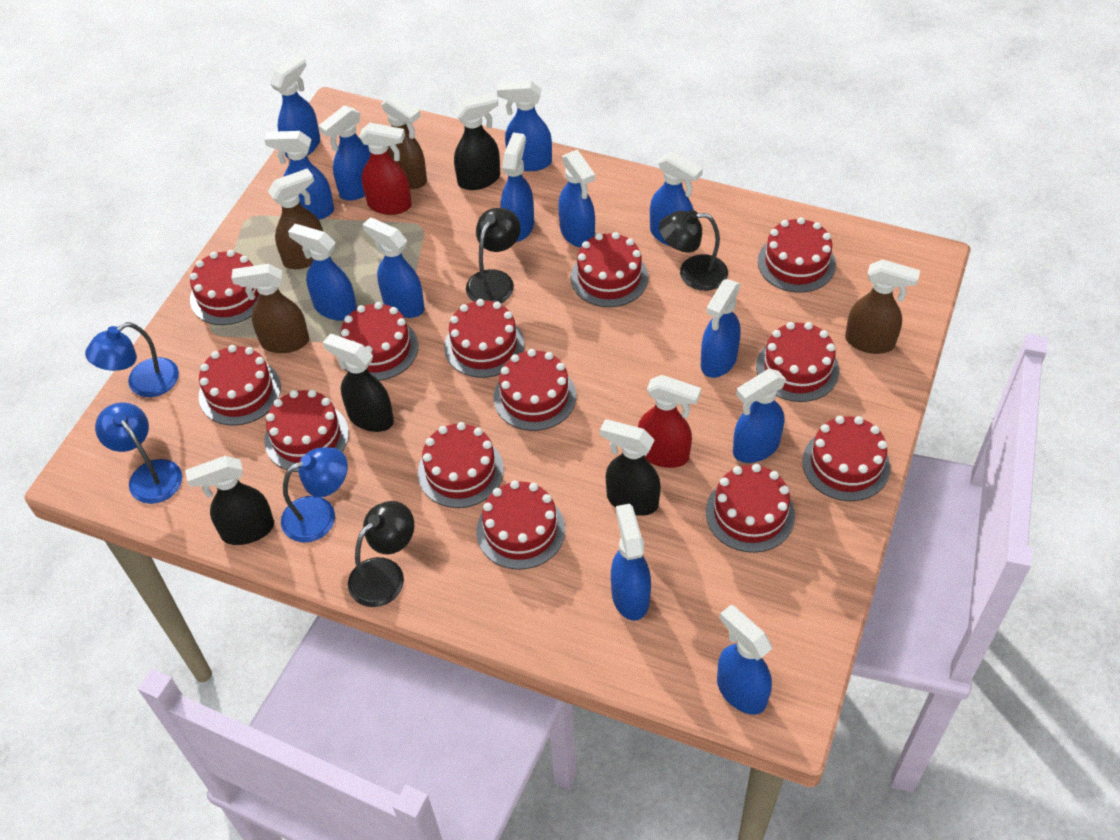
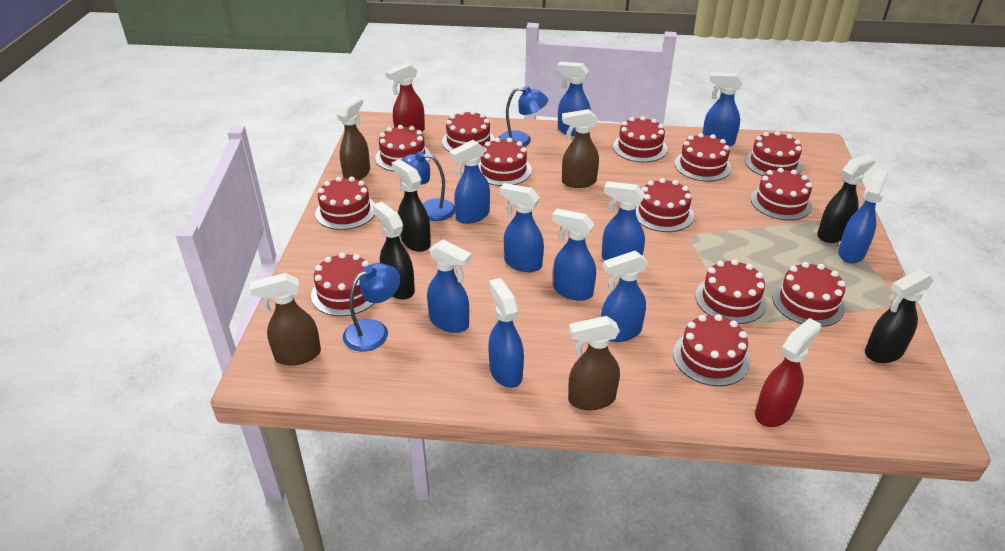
black lamp: 3 -> 0
blue spray bottle: 13 -> 10

